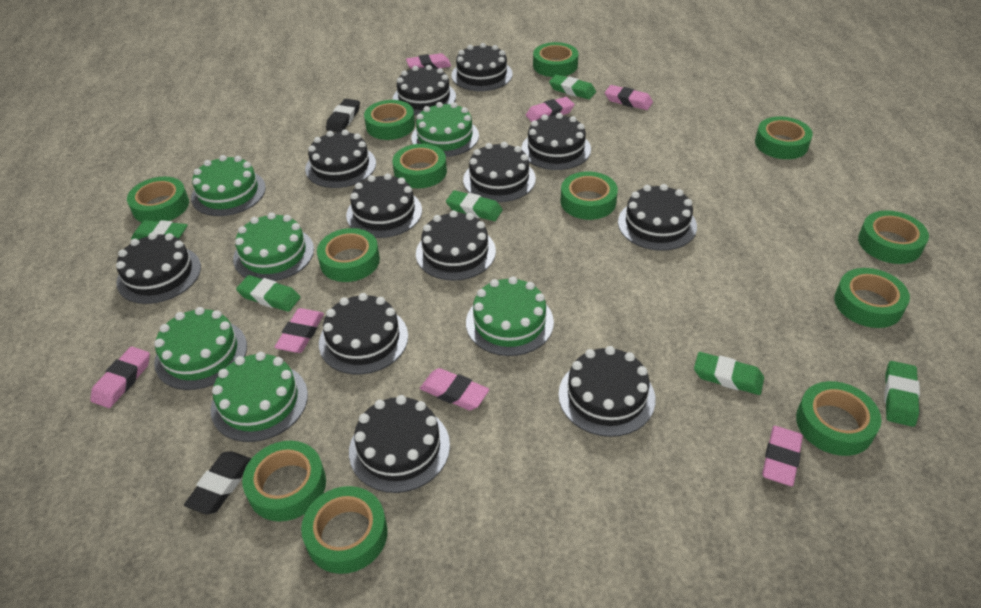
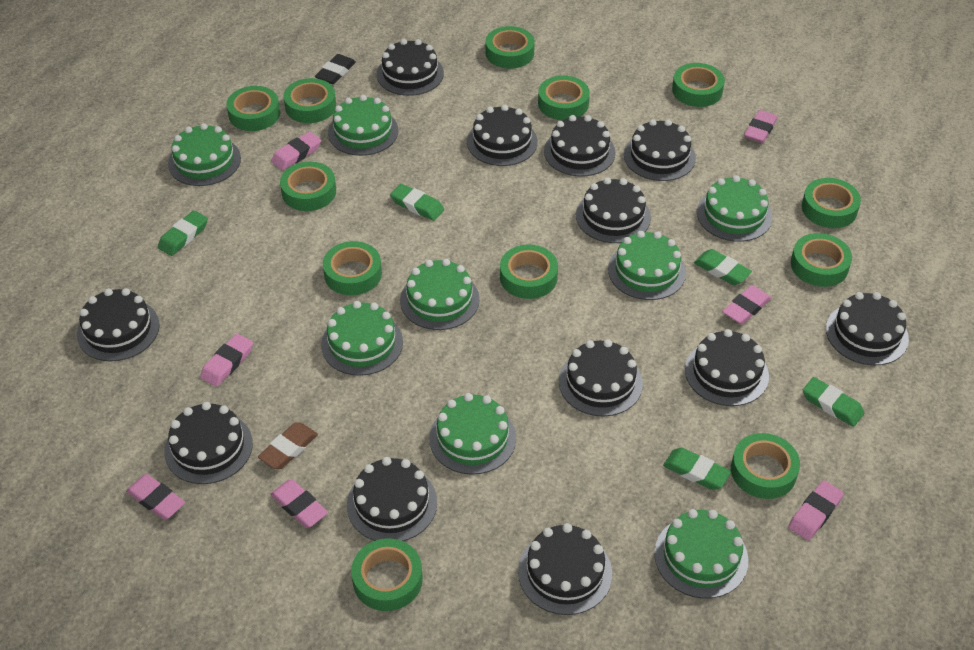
black eraser: 2 -> 1
brown eraser: 0 -> 1
green cake: 6 -> 8
green eraser: 6 -> 5

